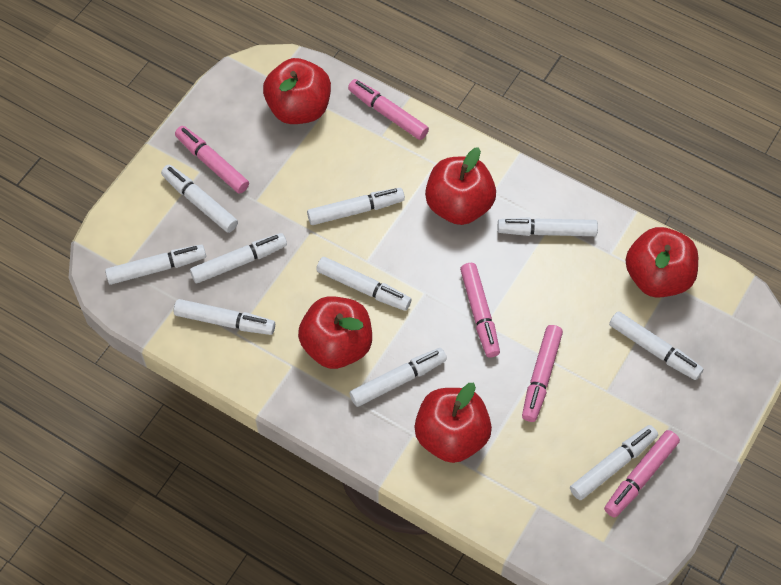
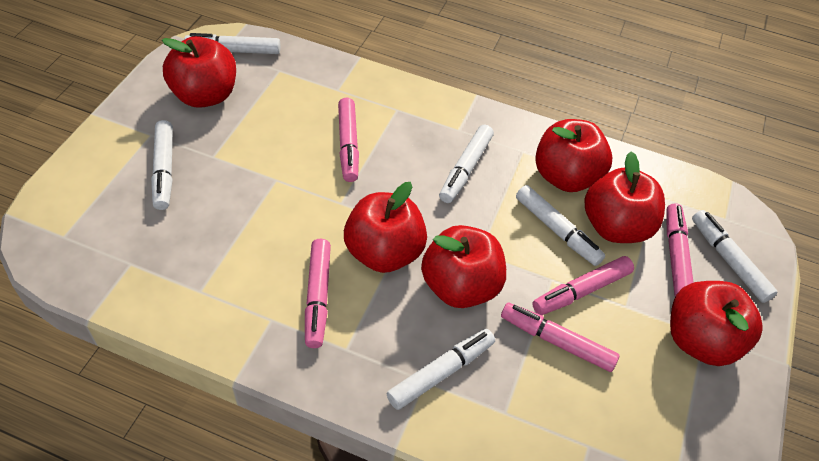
red apple: 5 -> 6
white marker: 10 -> 6

